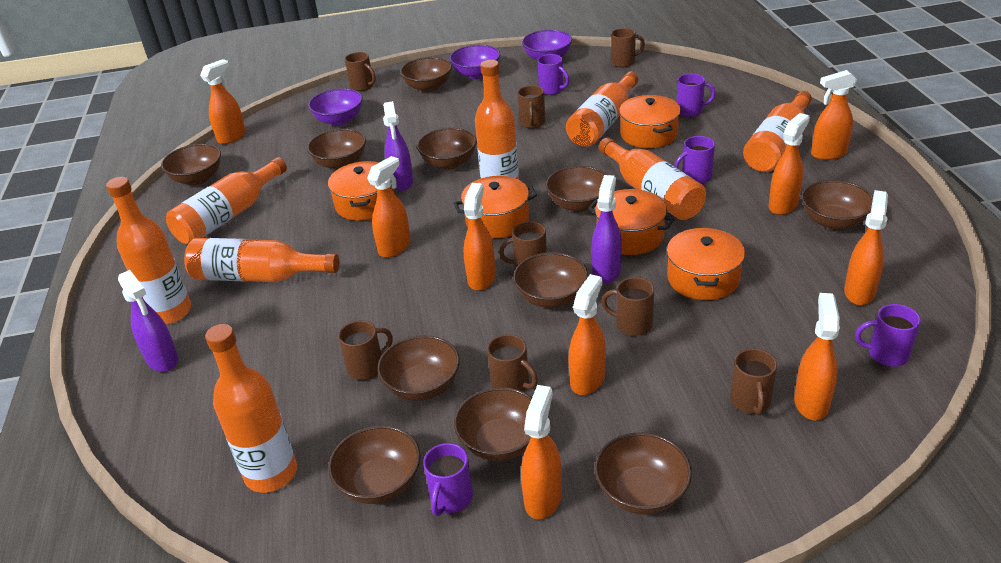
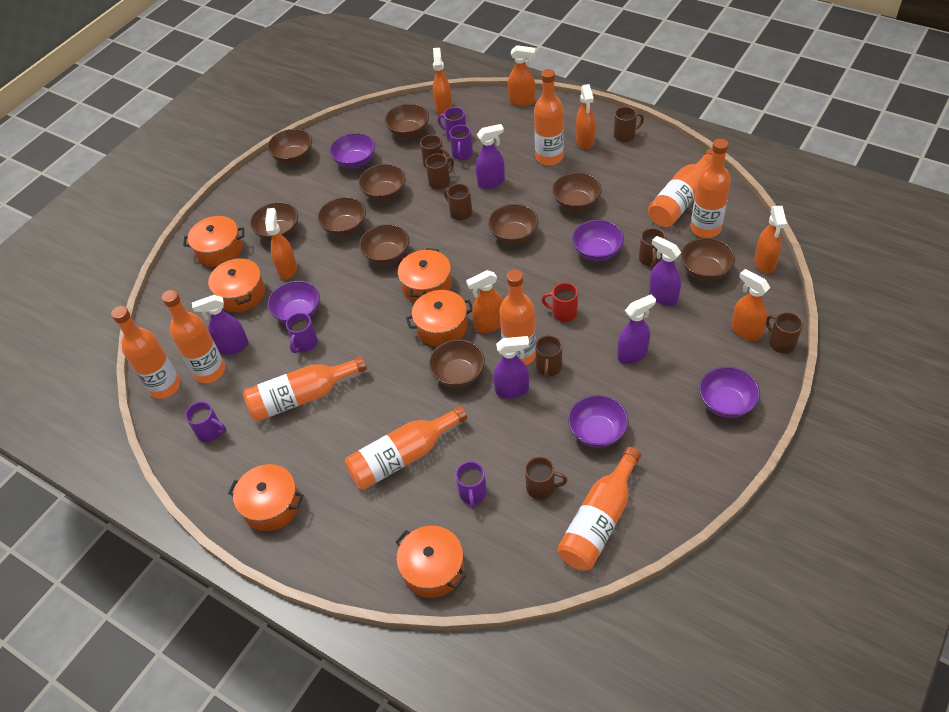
brown bowl: 11 -> 10
orange bottle: 8 -> 9
orange pot: 5 -> 6
orange spray bottle: 9 -> 7
purple bowl: 3 -> 5
purple spray bottle: 3 -> 5
red mug: 0 -> 1

